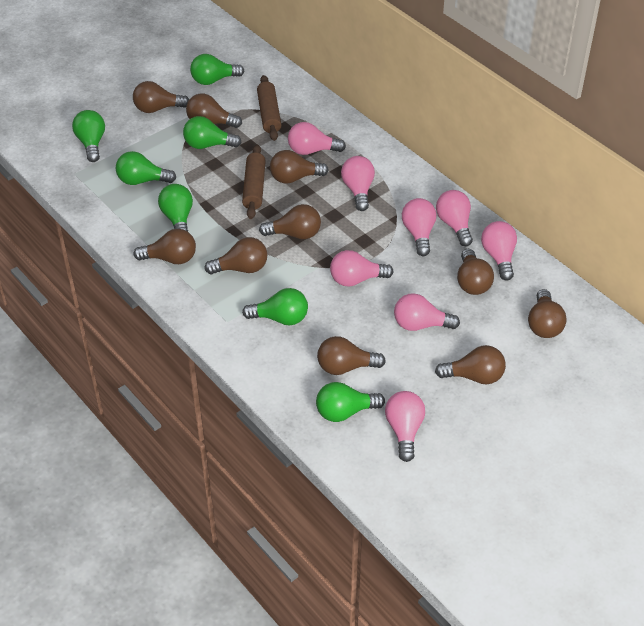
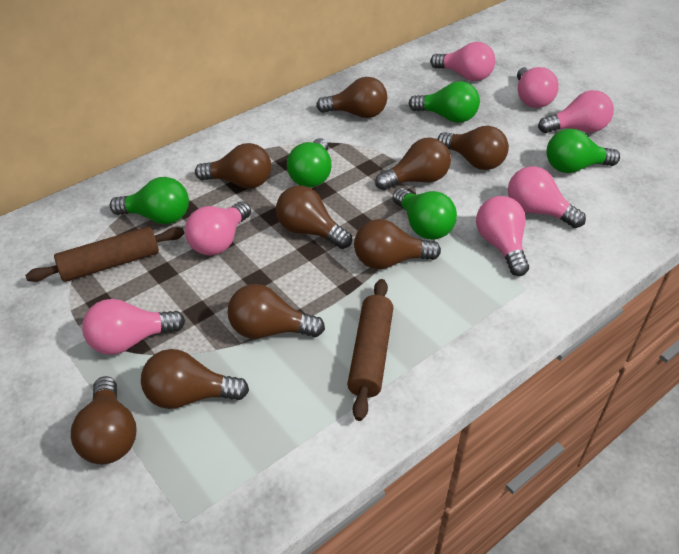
brown light bulb: 10 -> 9
green light bulb: 7 -> 5
pink light bulb: 8 -> 7

